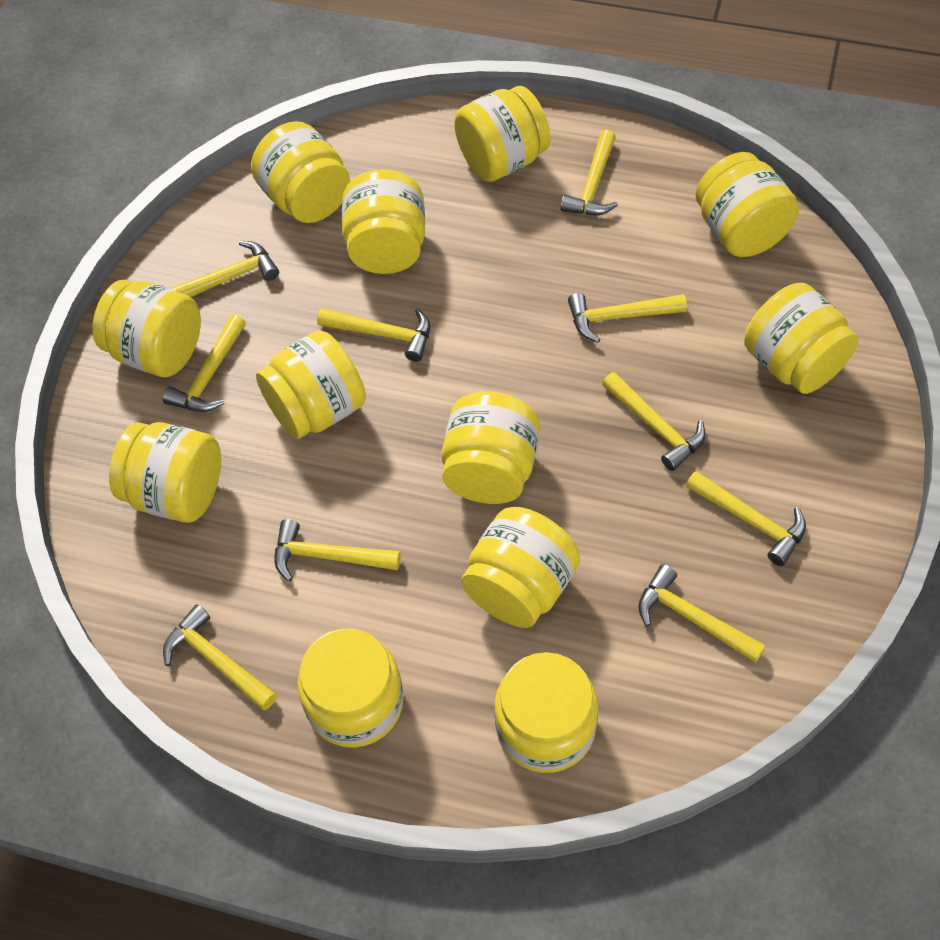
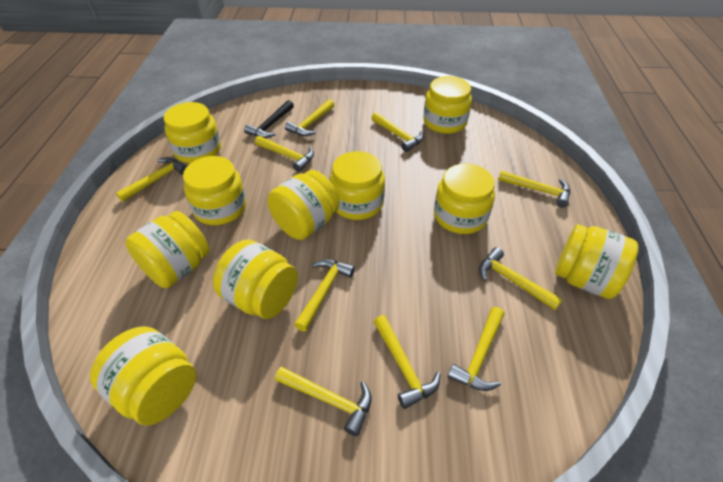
black hammer: 0 -> 1
yellow jar: 12 -> 10

